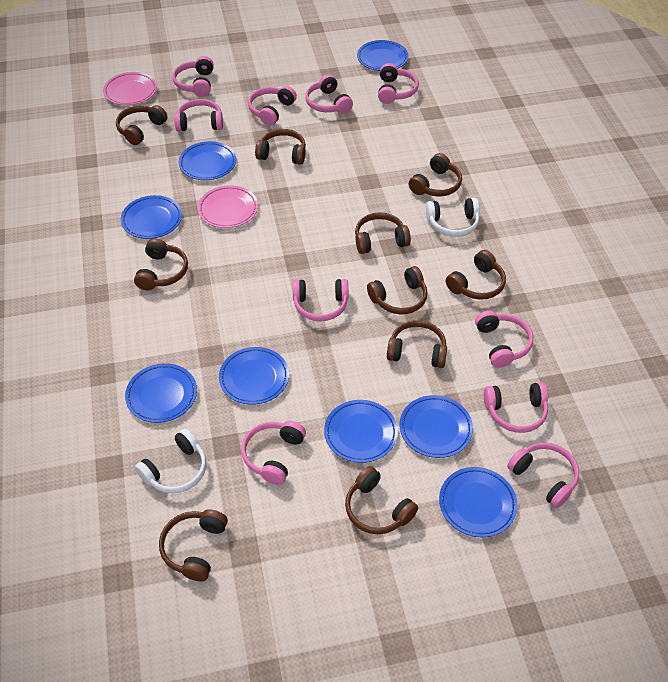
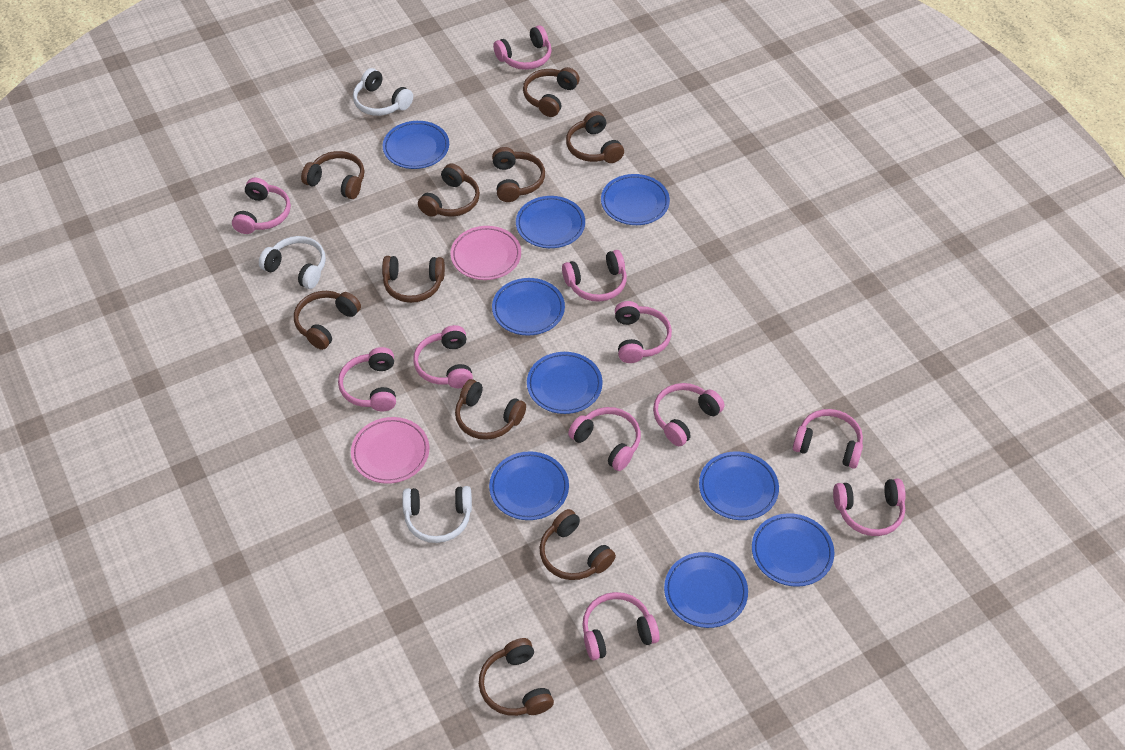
blue plate: 8 -> 9
pink headphones: 10 -> 11
white headphones: 2 -> 3

